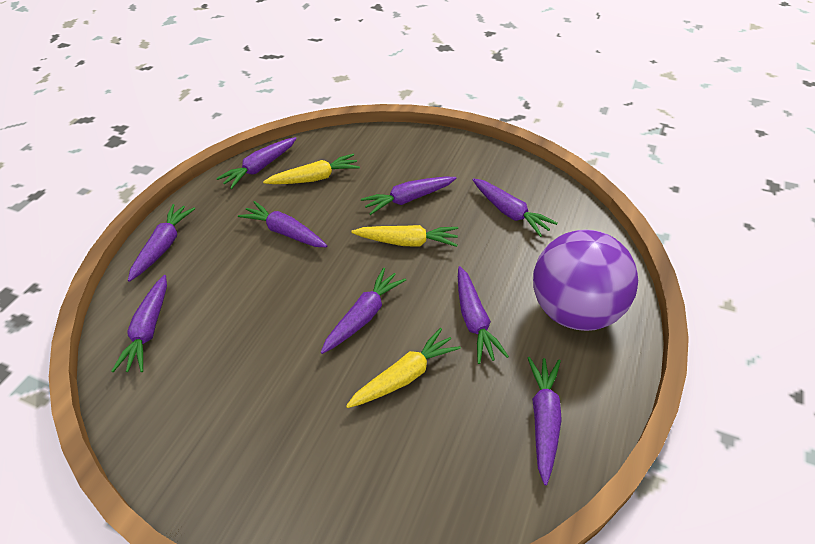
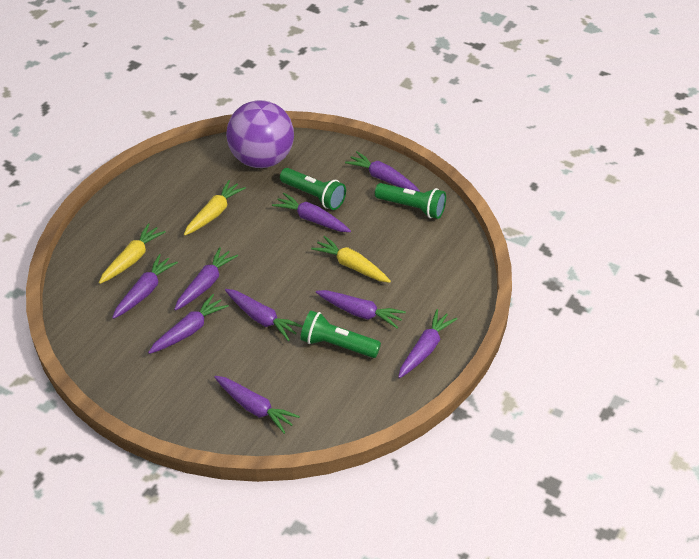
green flashlight: 0 -> 3

